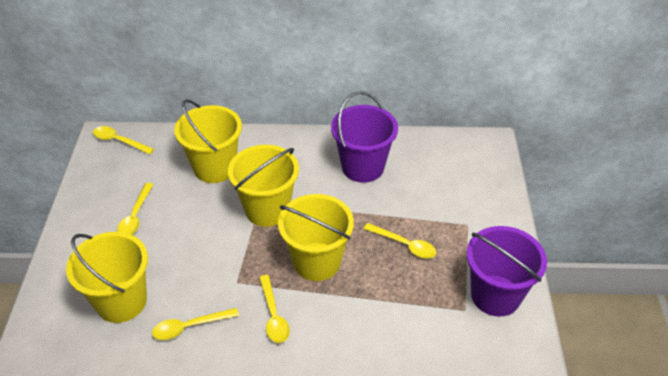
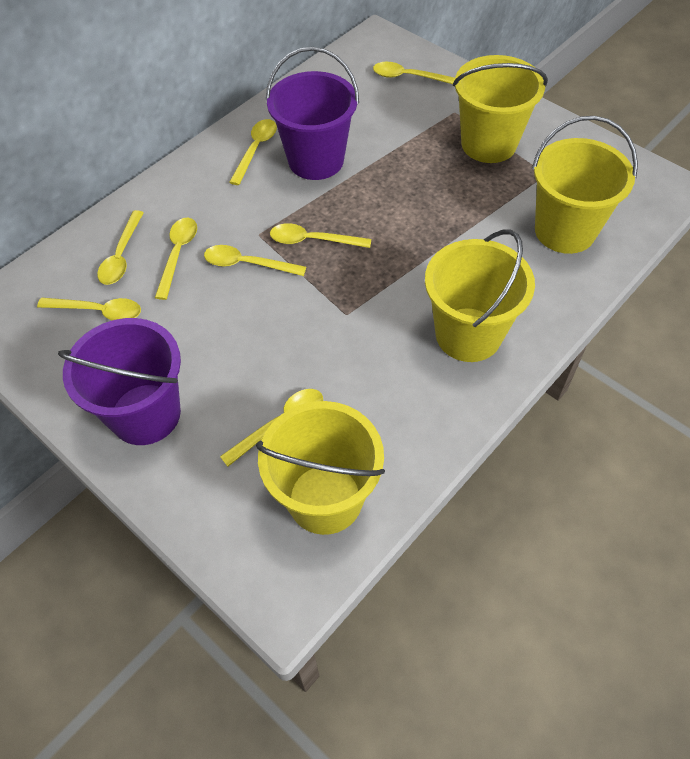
yellow spoon: 5 -> 8

